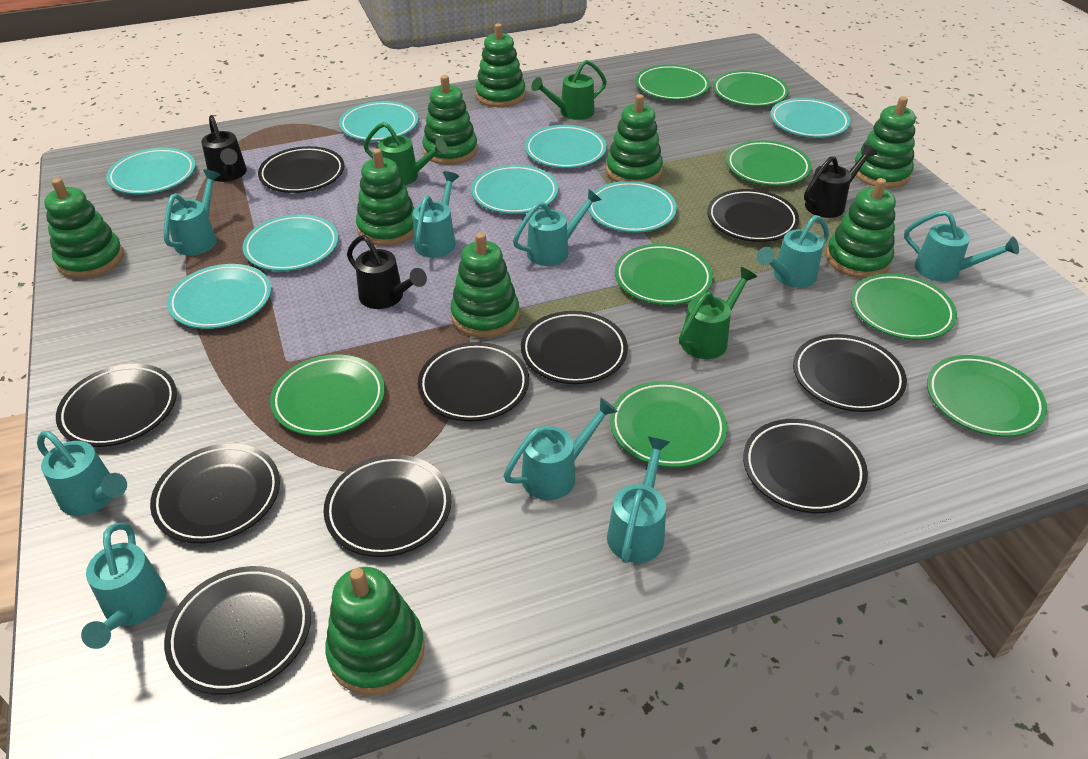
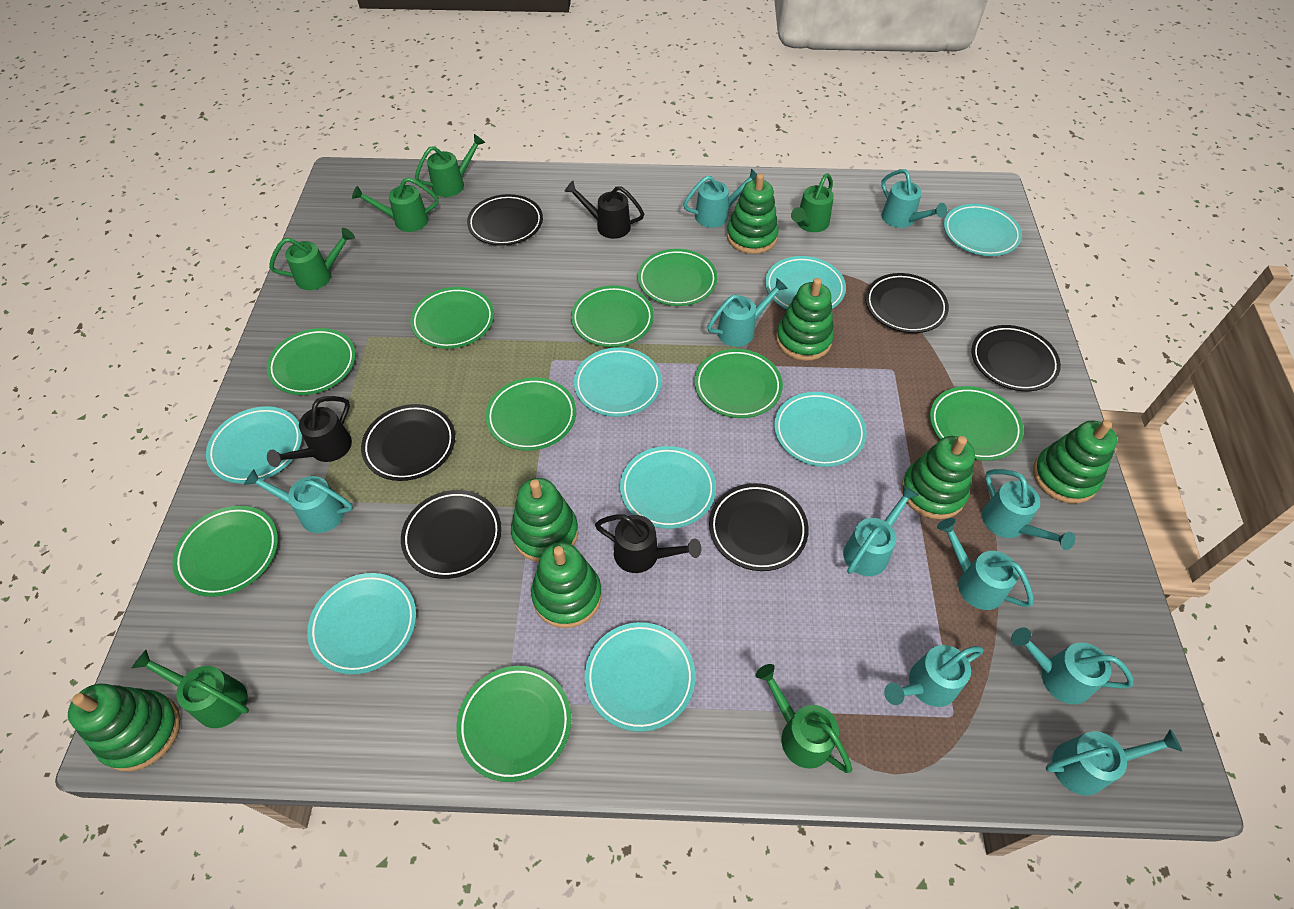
black plate: 10 -> 6
green plate: 8 -> 9
green stacking toy: 9 -> 7
green watering can: 3 -> 6
turquoise watering can: 9 -> 10

